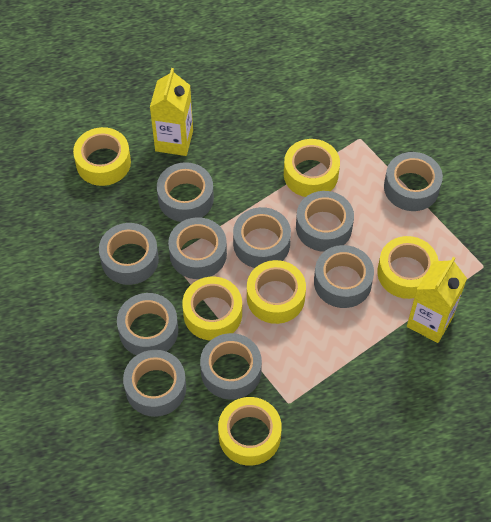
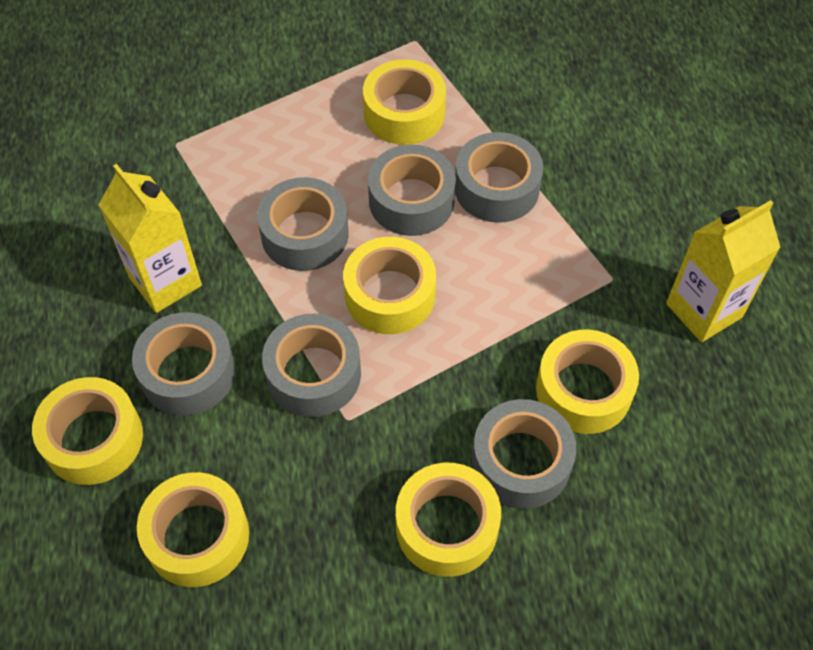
grey tape: 10 -> 6

